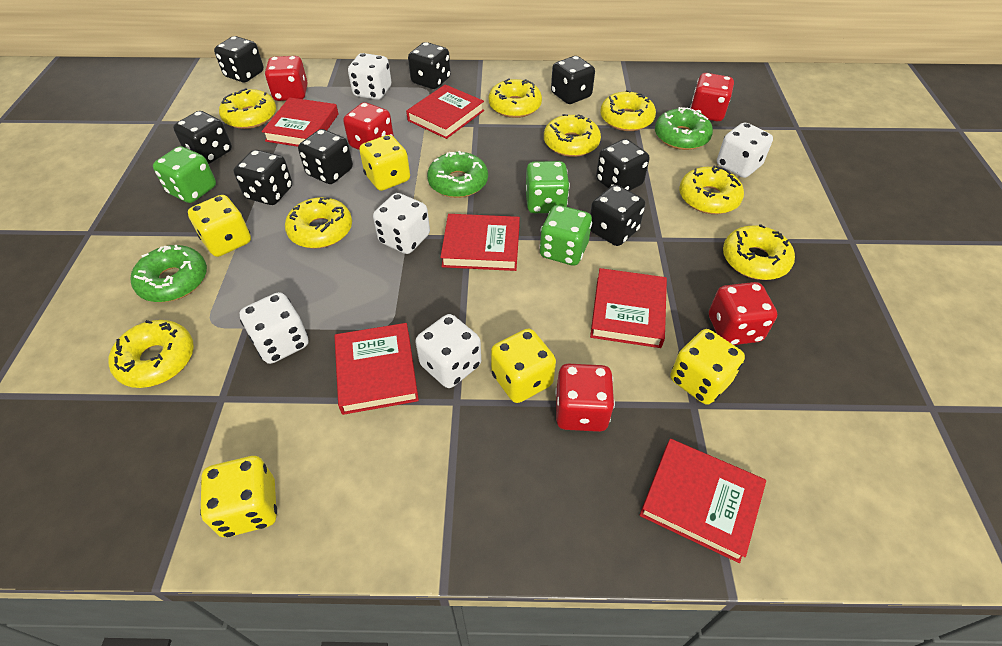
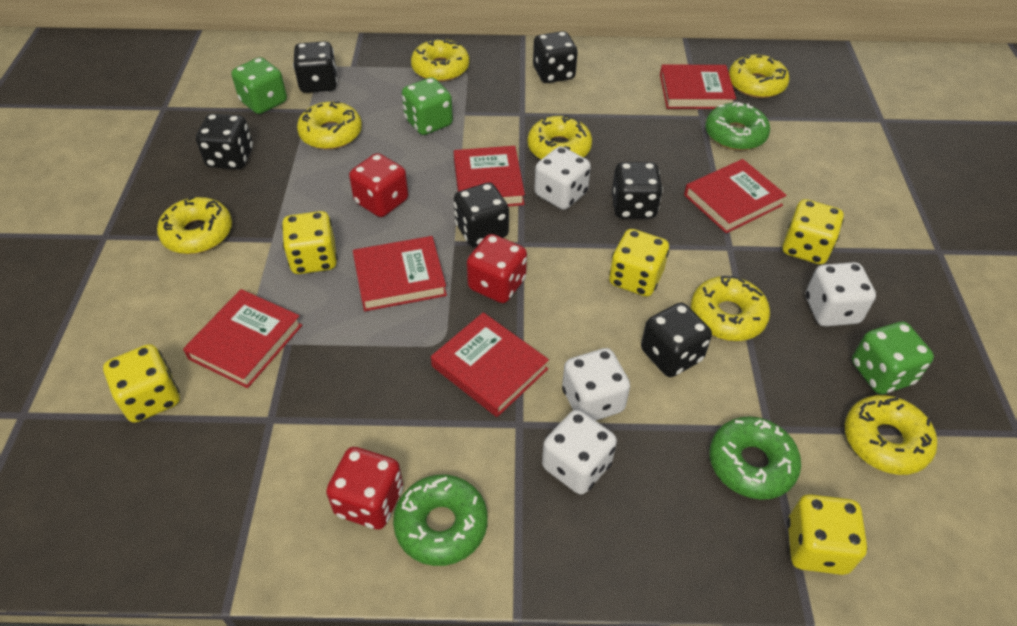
black dice: 8 -> 6
red dice: 5 -> 3
white dice: 5 -> 4
yellow donut: 8 -> 7

